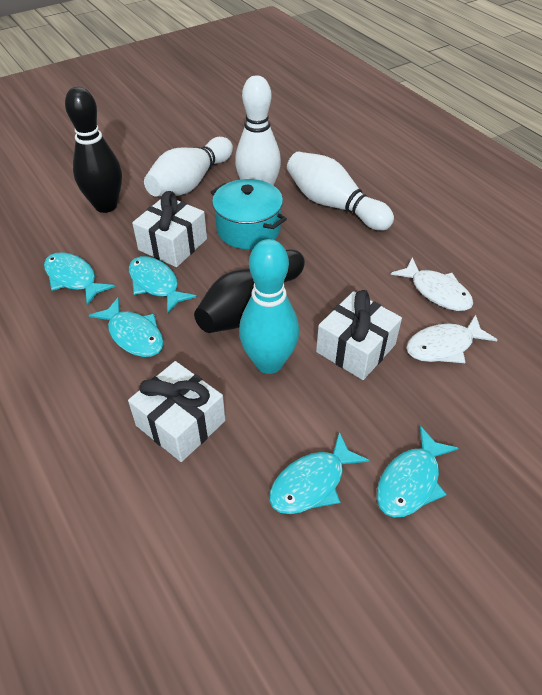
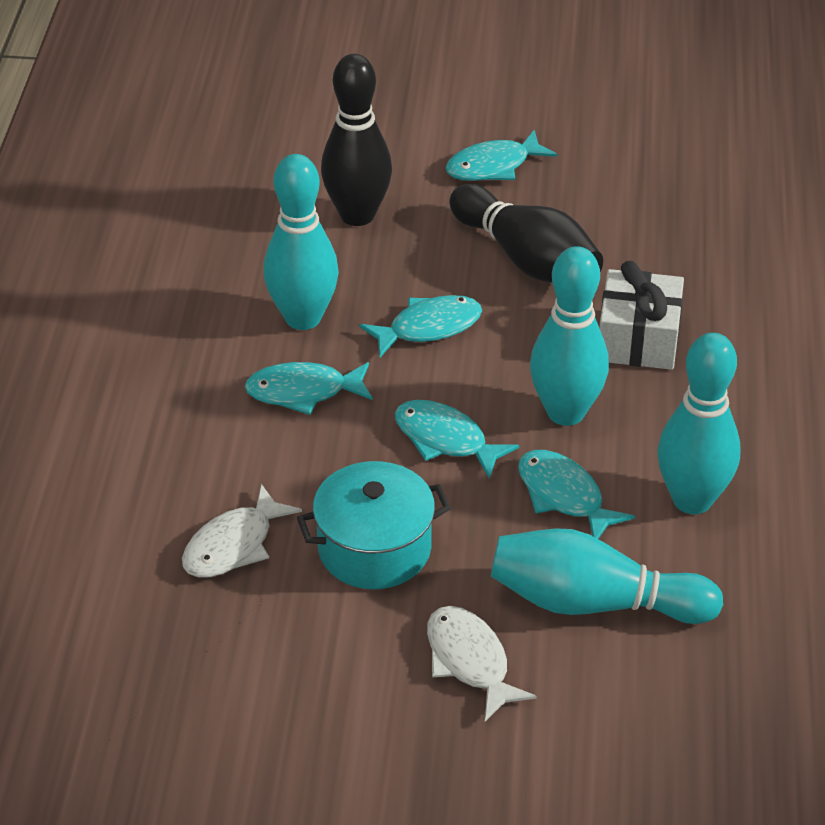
turquoise bowling pin: 1 -> 4
white bowling pin: 3 -> 0
white gift: 3 -> 1

